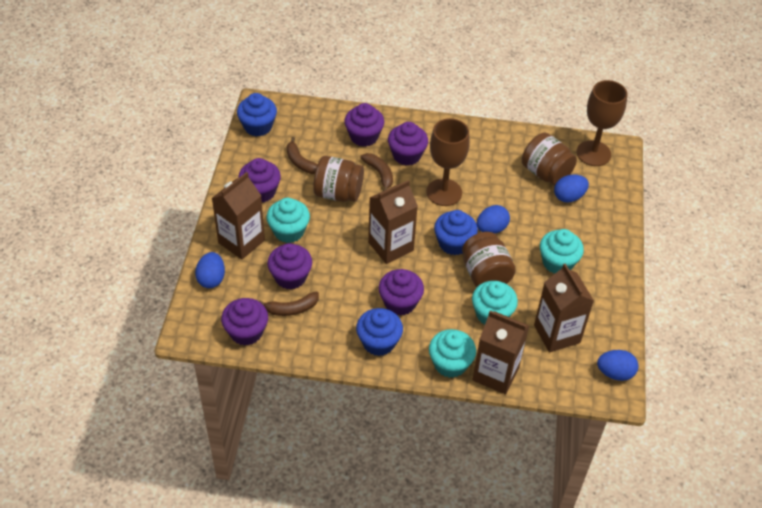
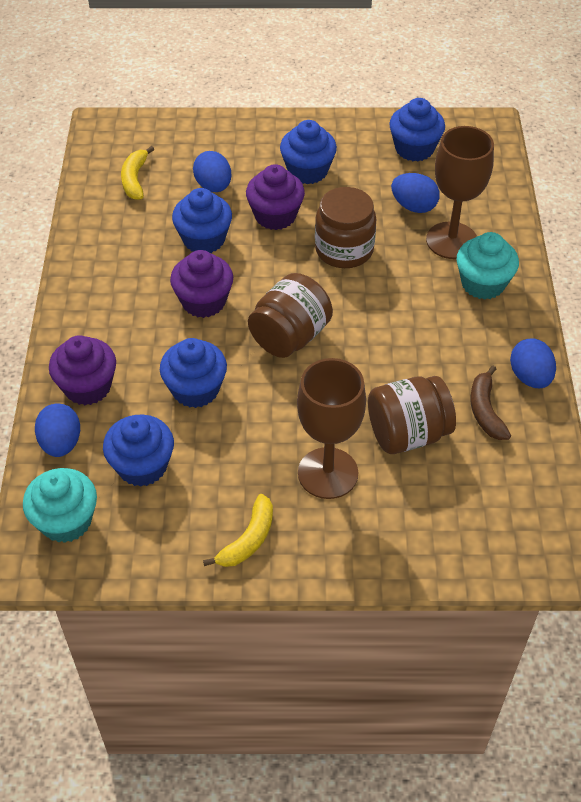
blue cupcake: 3 -> 5
brown banana: 3 -> 1
brown carton: 4 -> 0
purple cupcake: 6 -> 3
turquoise cupcake: 4 -> 2
yellow banana: 0 -> 2

